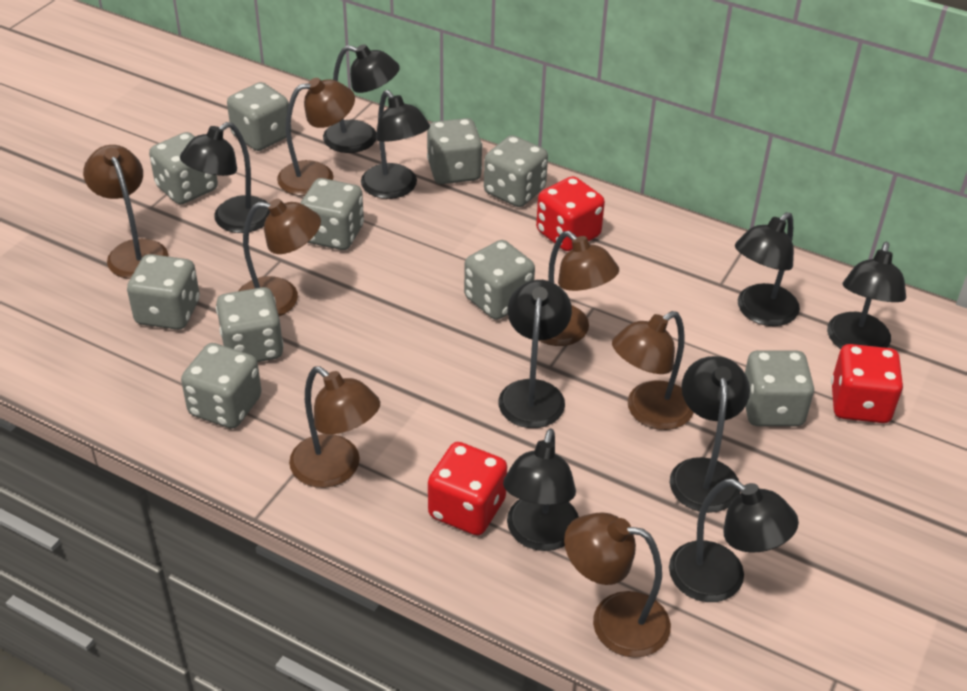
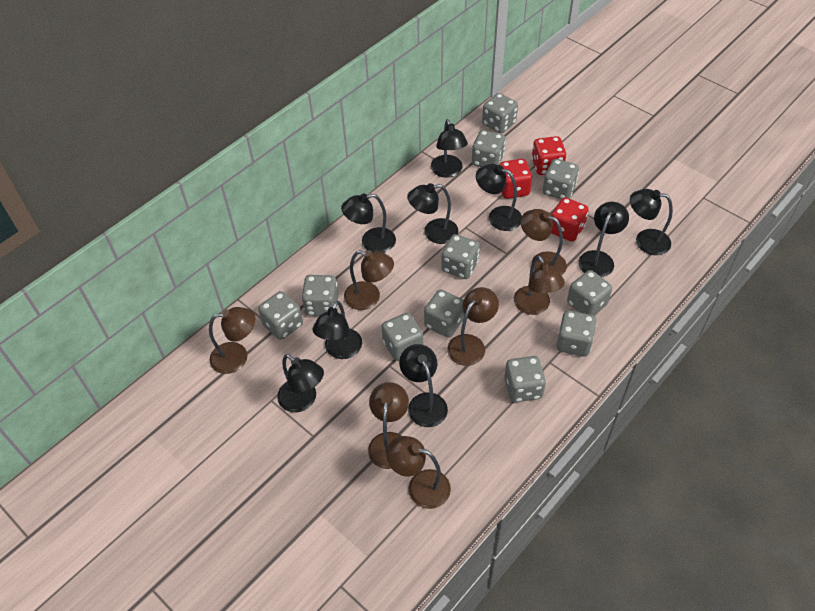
grey dice: 10 -> 11

